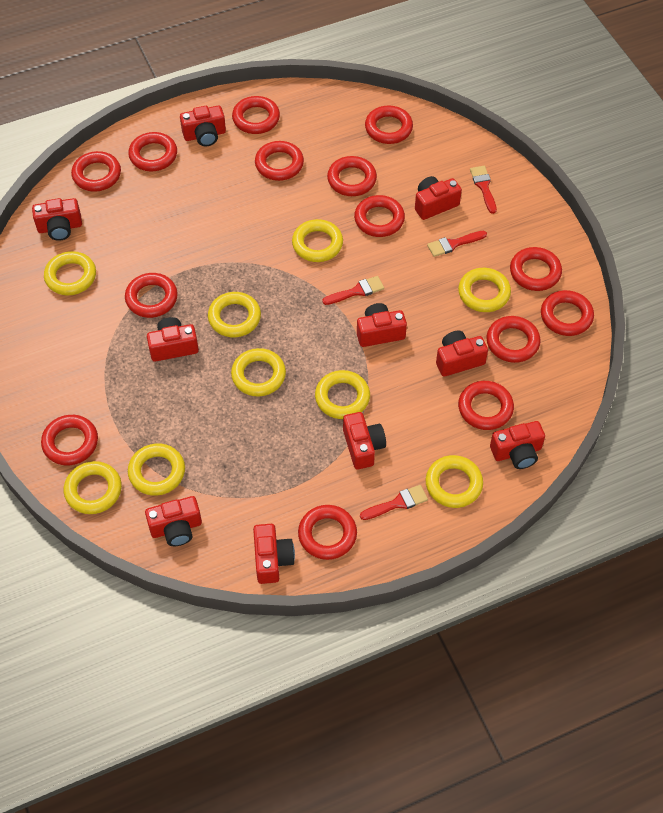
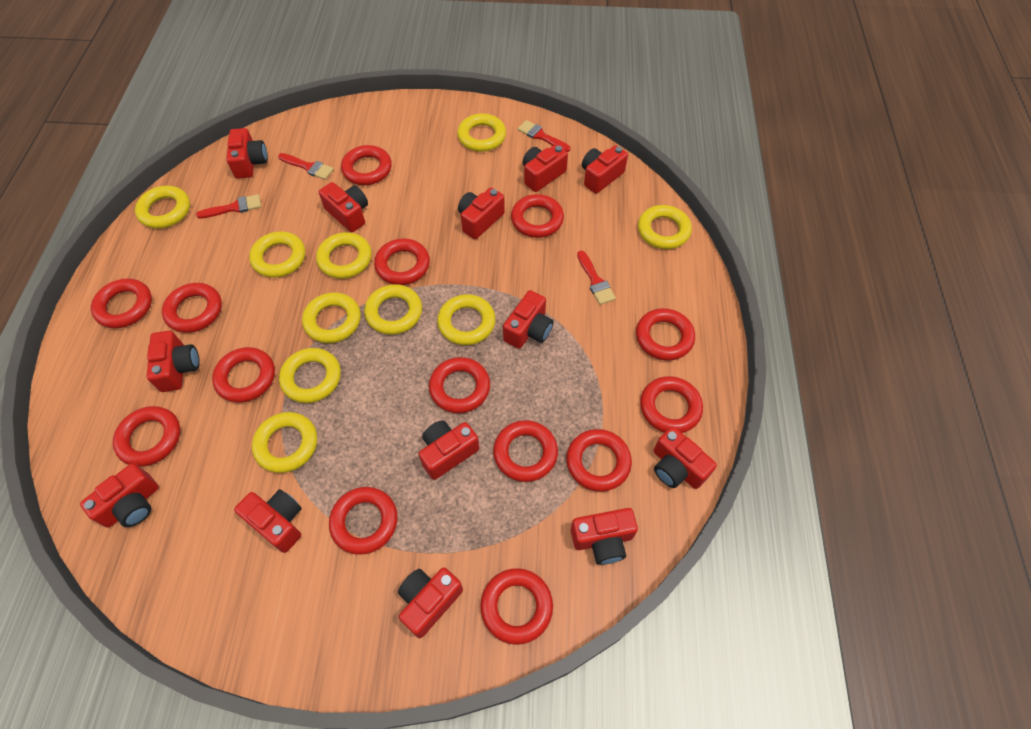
red camera: 10 -> 13
yellow ring: 9 -> 10

